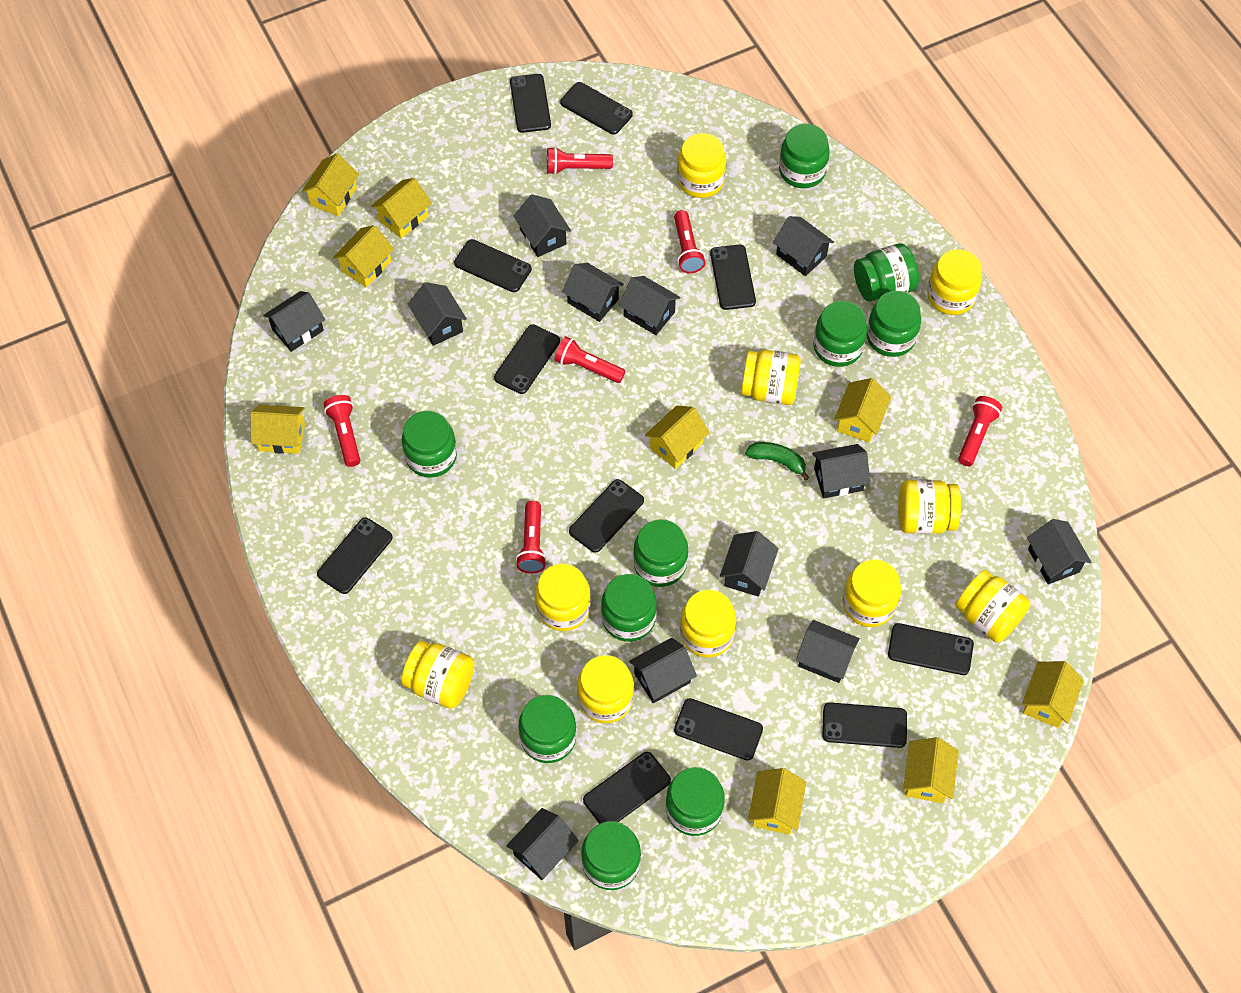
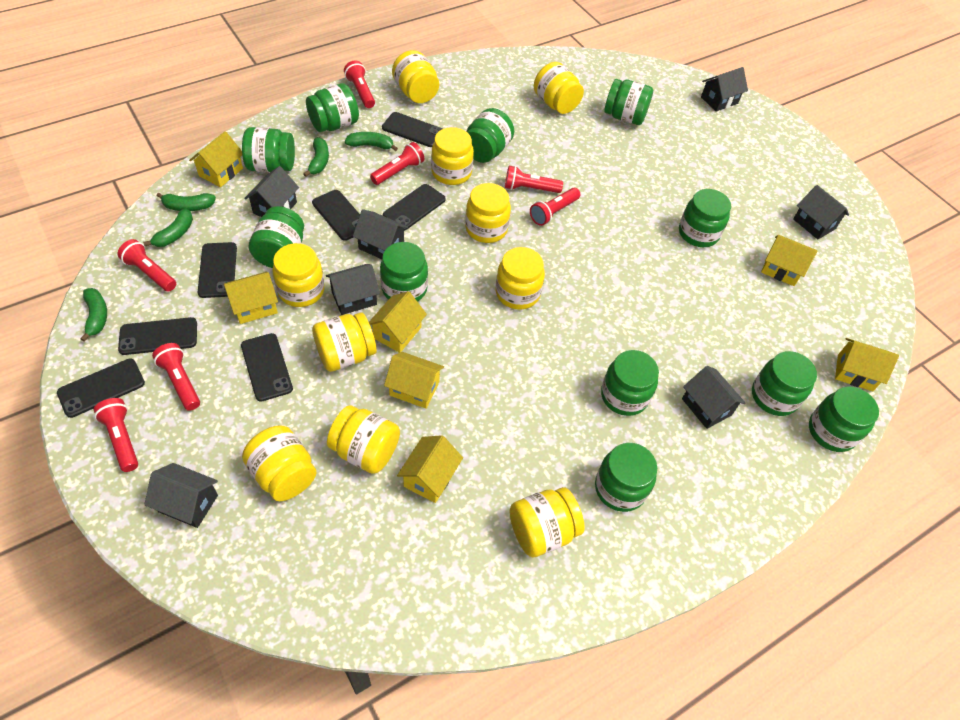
black house: 12 -> 7
black phone: 11 -> 7
green banana: 1 -> 5
green jar: 10 -> 11
red flashlight: 6 -> 7
yellow house: 9 -> 7

